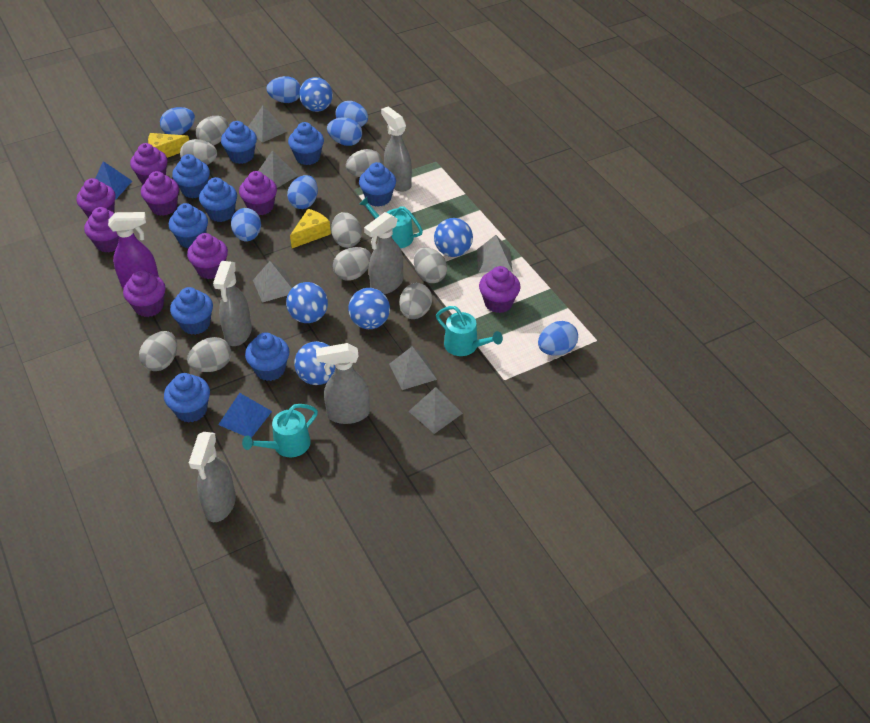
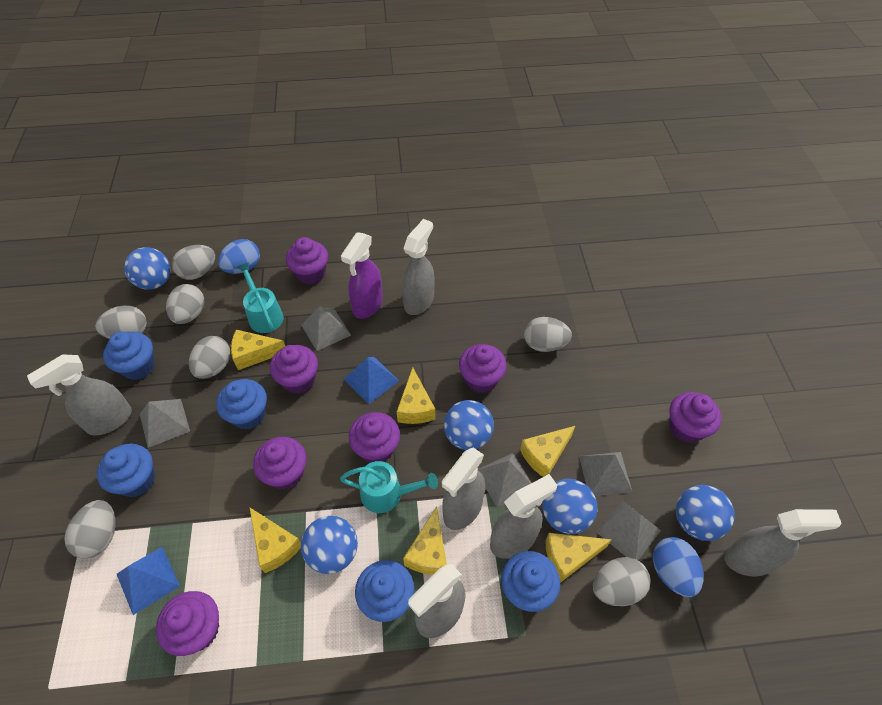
blue cupcake: 9 -> 5
blue egg: 7 -> 2
grey egg: 9 -> 7
grey pyramid: 6 -> 5
grey spray bottle: 5 -> 6
purple cupcake: 8 -> 7
turquoise watering can: 3 -> 2
yellow cheese: 2 -> 6

